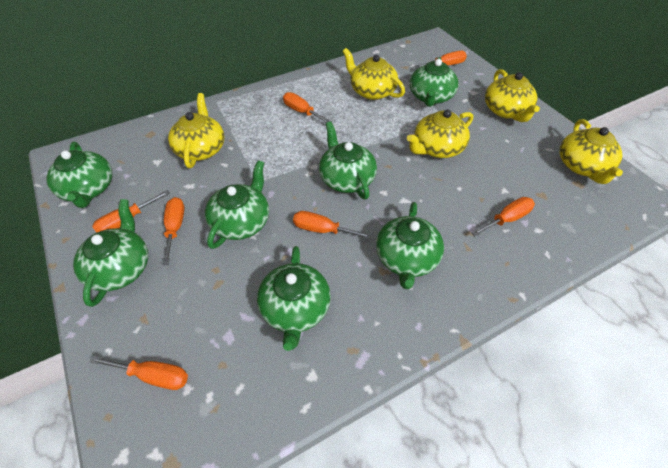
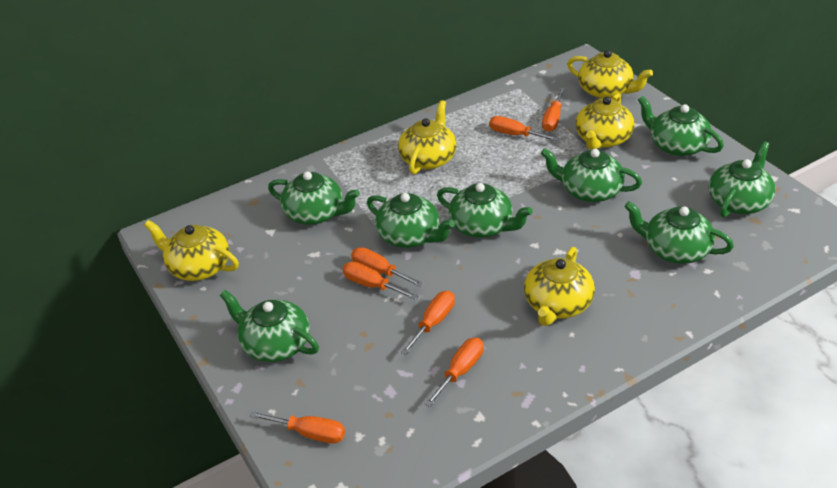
green teapot: 7 -> 8

